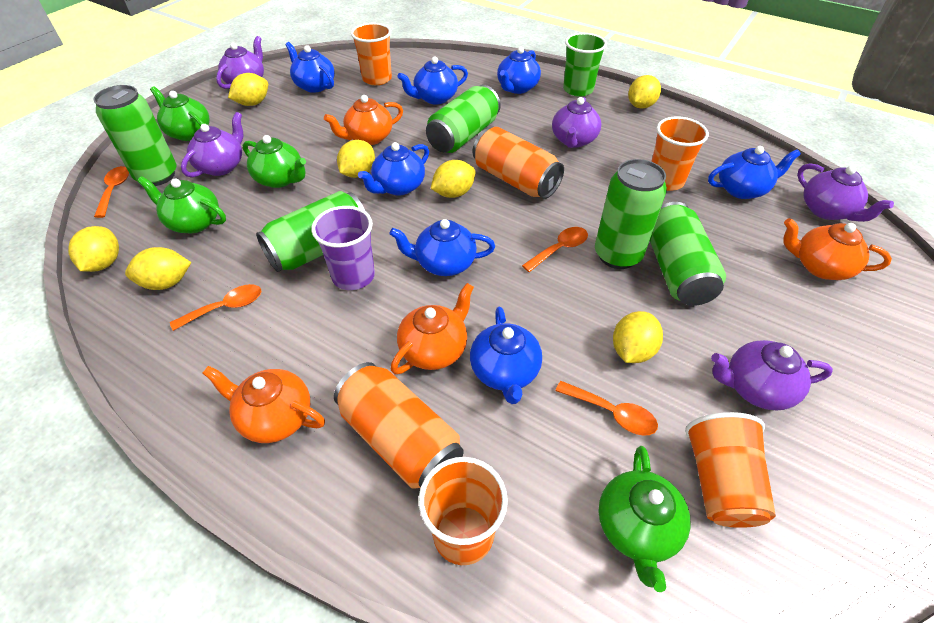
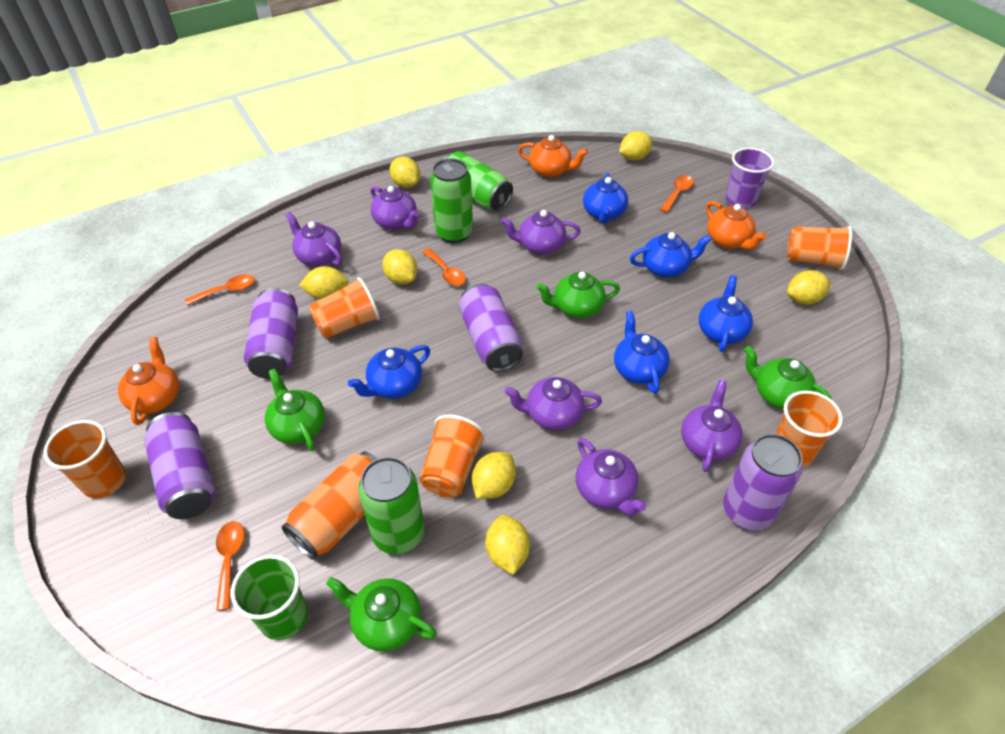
blue teapot: 7 -> 5
green can: 5 -> 3
orange can: 2 -> 1
orange cup: 4 -> 5
orange teapot: 4 -> 3
purple can: 0 -> 4
purple teapot: 5 -> 6

